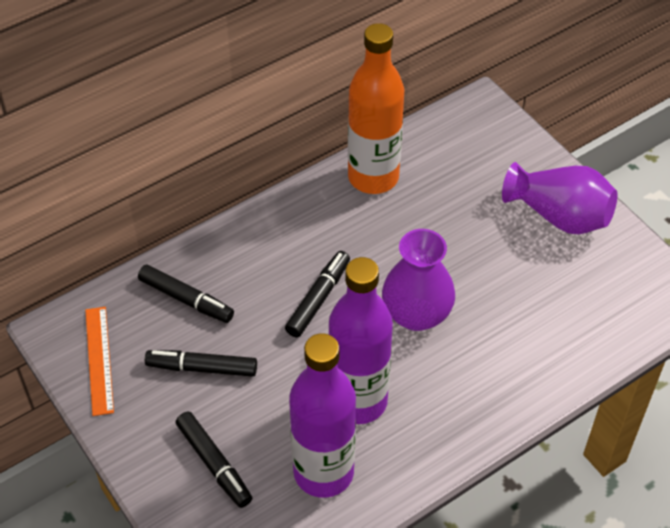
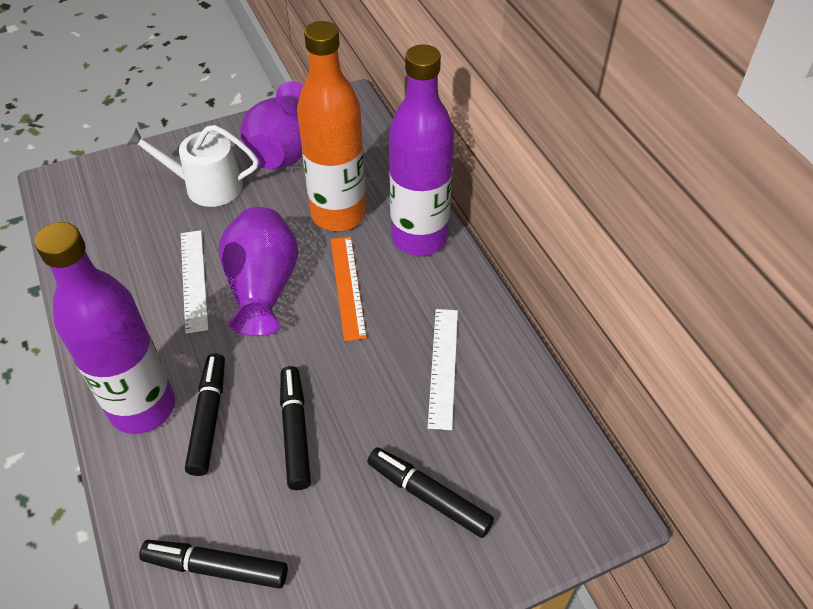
white ruler: 0 -> 2
white watering can: 0 -> 1

